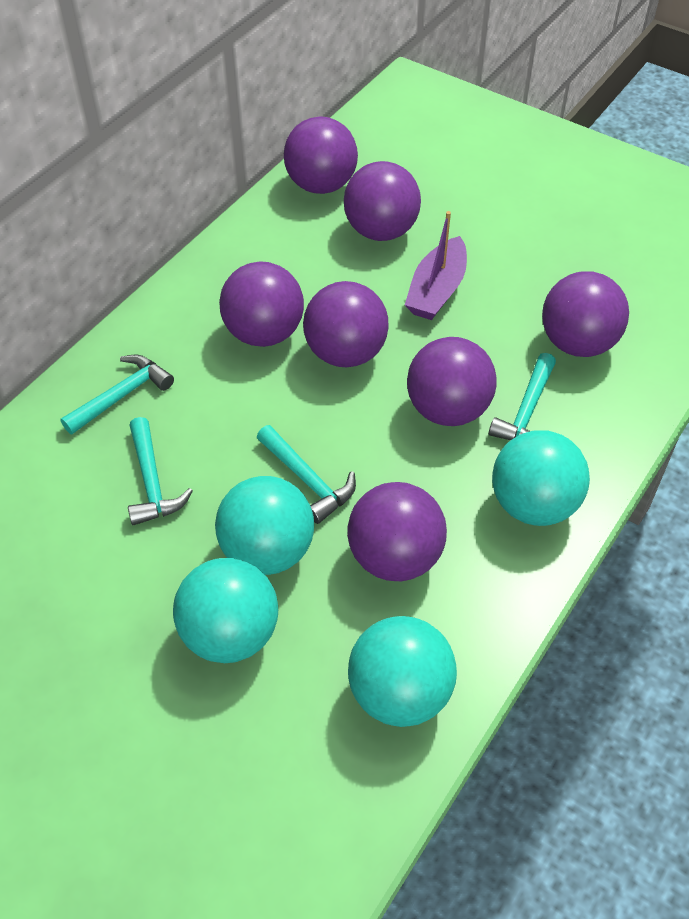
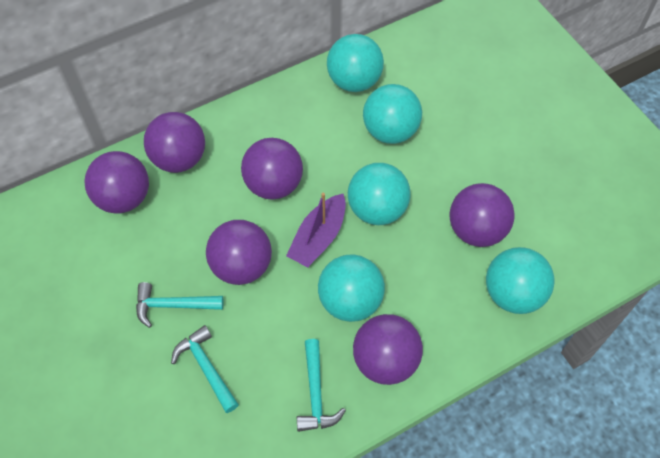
purple ball: 7 -> 6
turquoise ball: 4 -> 5
turquoise hammer: 4 -> 3

